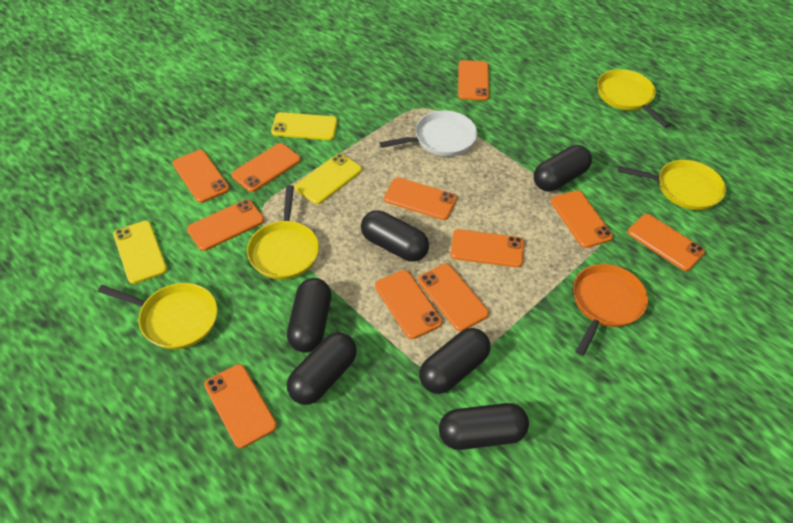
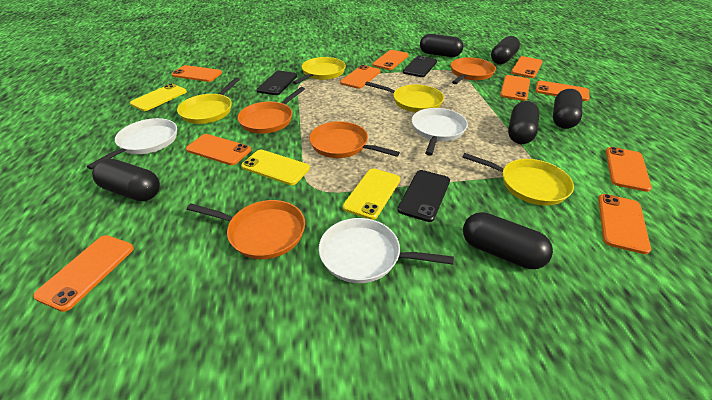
black phone: 0 -> 3
orange pan: 1 -> 4
orange phone: 11 -> 10
white pan: 1 -> 3

